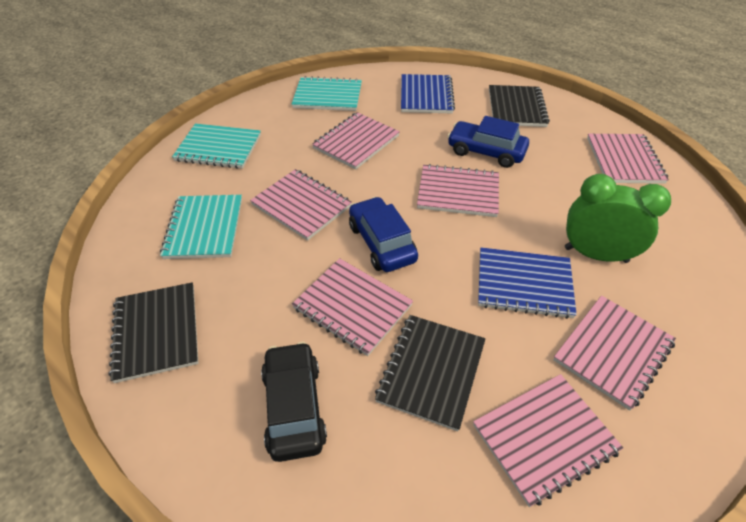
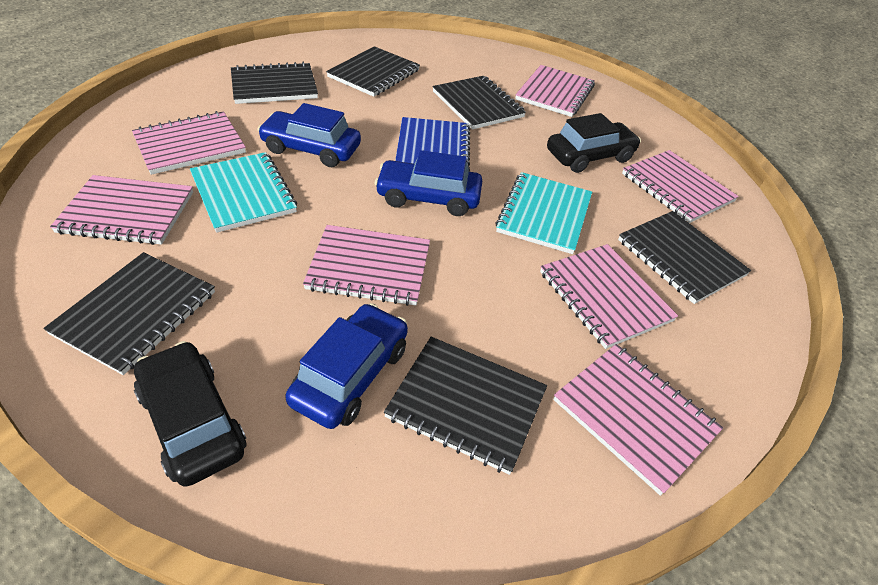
black car: 1 -> 2
black notebook: 3 -> 6
blue car: 2 -> 3
blue notebook: 2 -> 1
green clock: 1 -> 0
turquoise notebook: 3 -> 2

